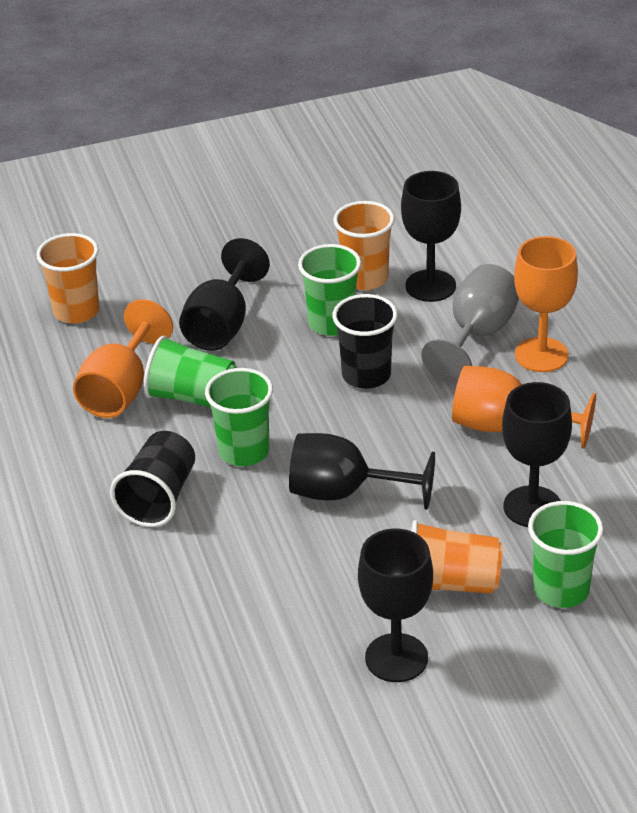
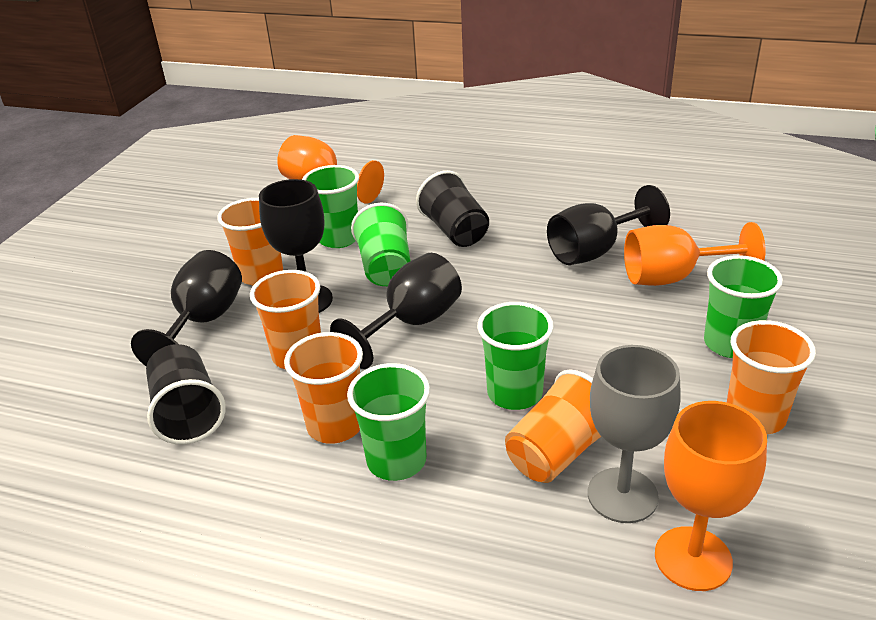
black goblet: 5 -> 4
green cup: 4 -> 5
orange cup: 3 -> 5

